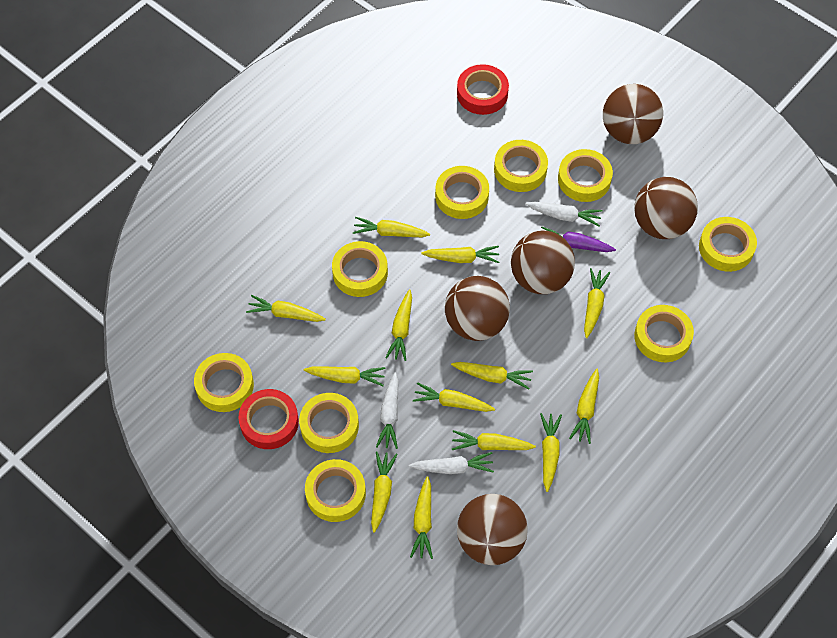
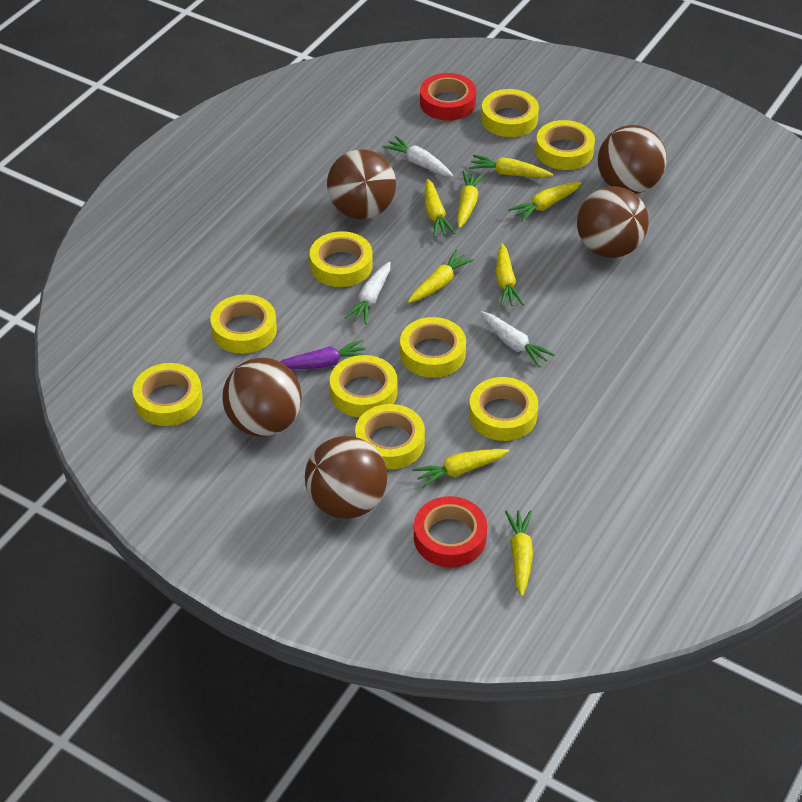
yellow carrot: 13 -> 8

